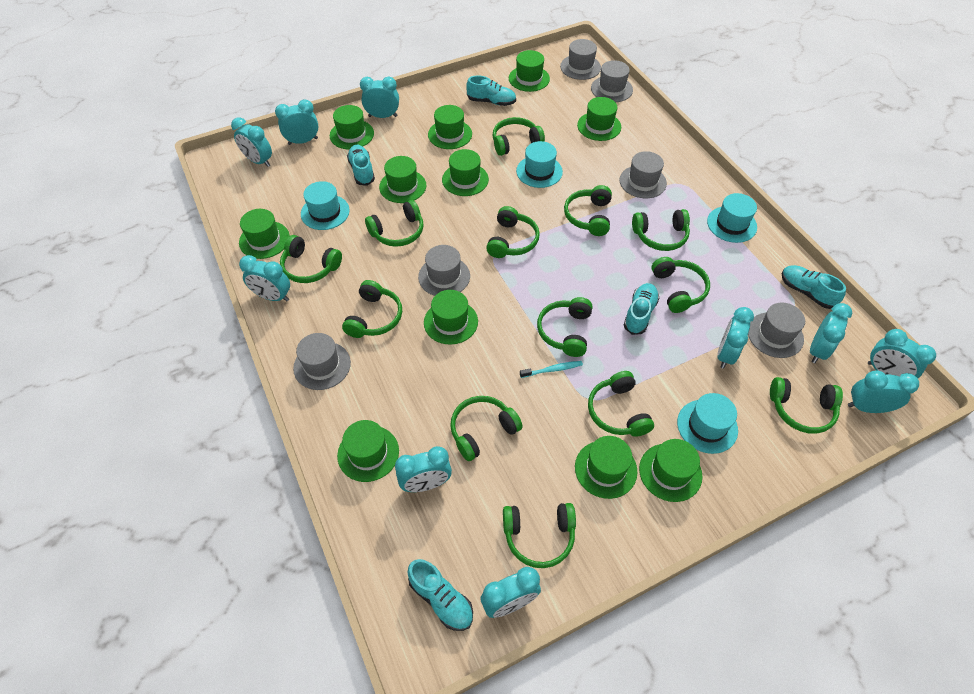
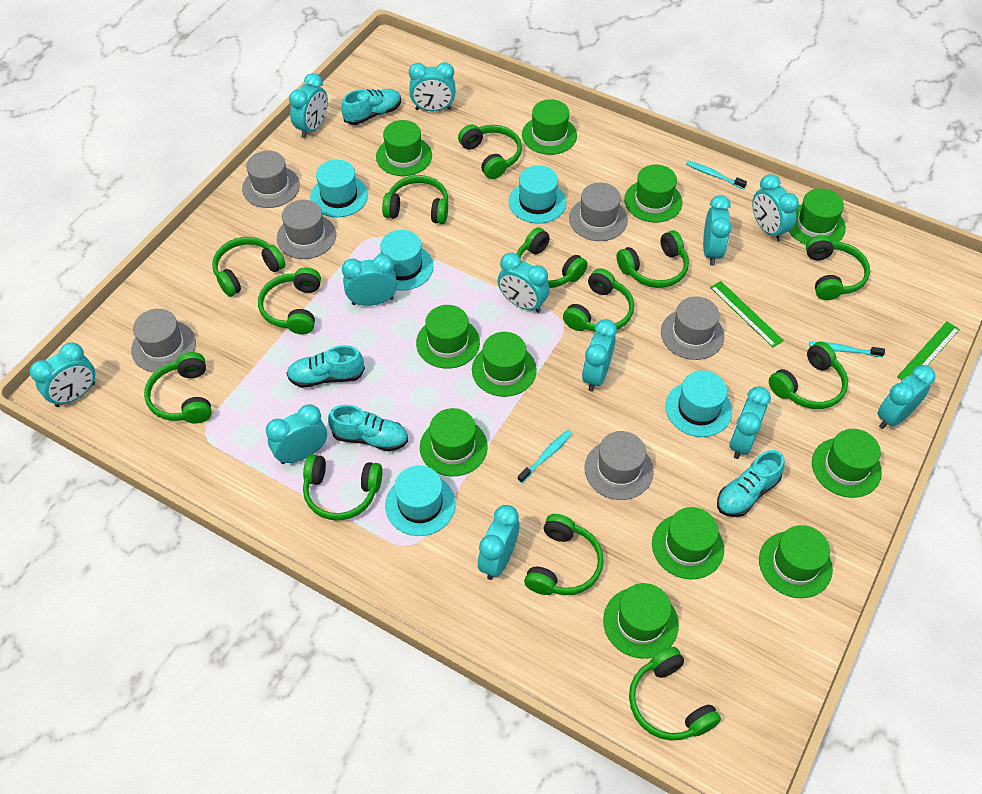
green ruler: 0 -> 2
turquoise clock: 10 -> 12
turquoise hat: 4 -> 5
turquoise shoe: 5 -> 4
turquoise toothbrush: 1 -> 3

